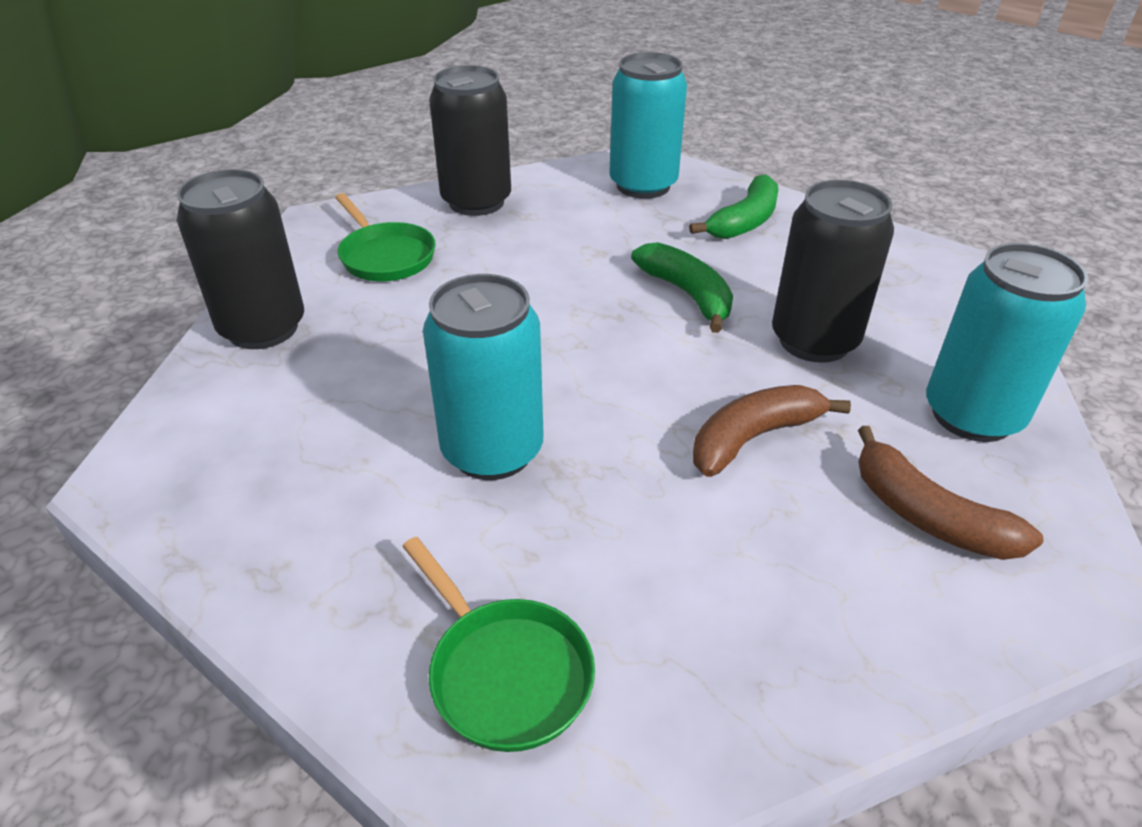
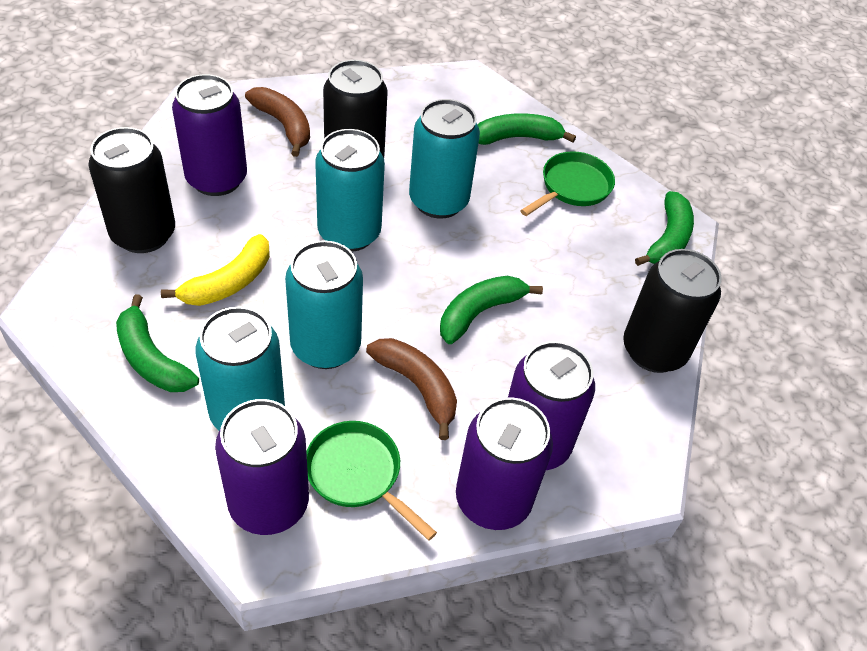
green banana: 2 -> 4
purple can: 0 -> 4
turquoise can: 3 -> 4
yellow banana: 0 -> 1

